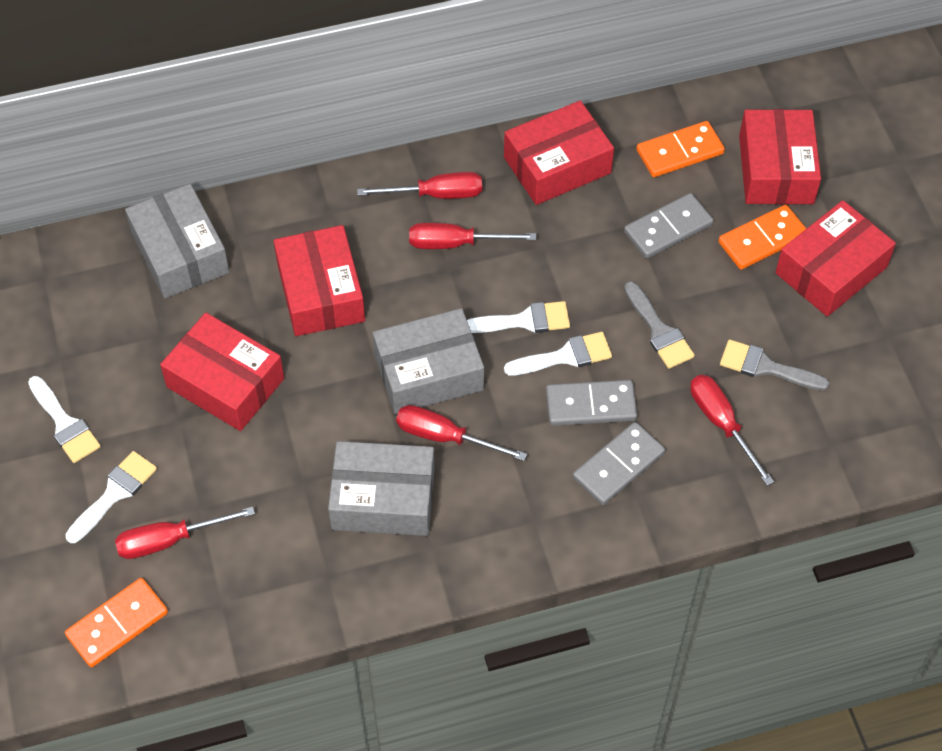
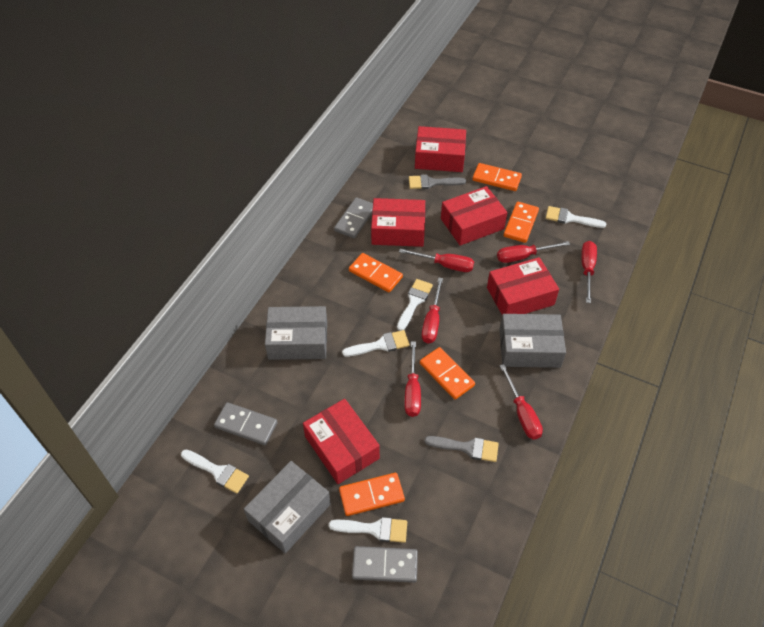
orange domino: 3 -> 5
red screwdriver: 5 -> 6
white brush: 4 -> 5

